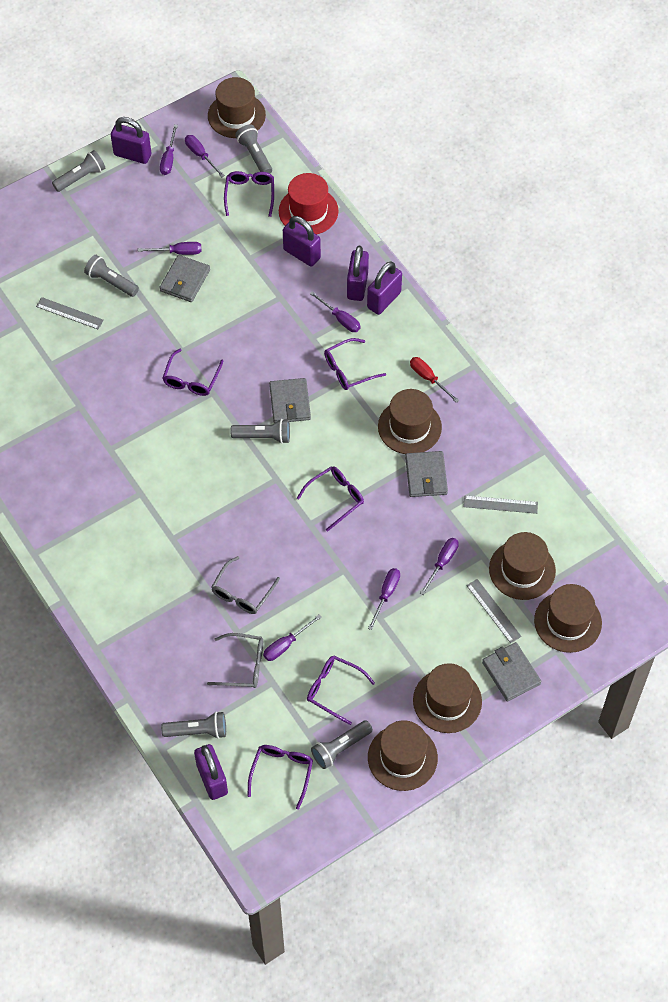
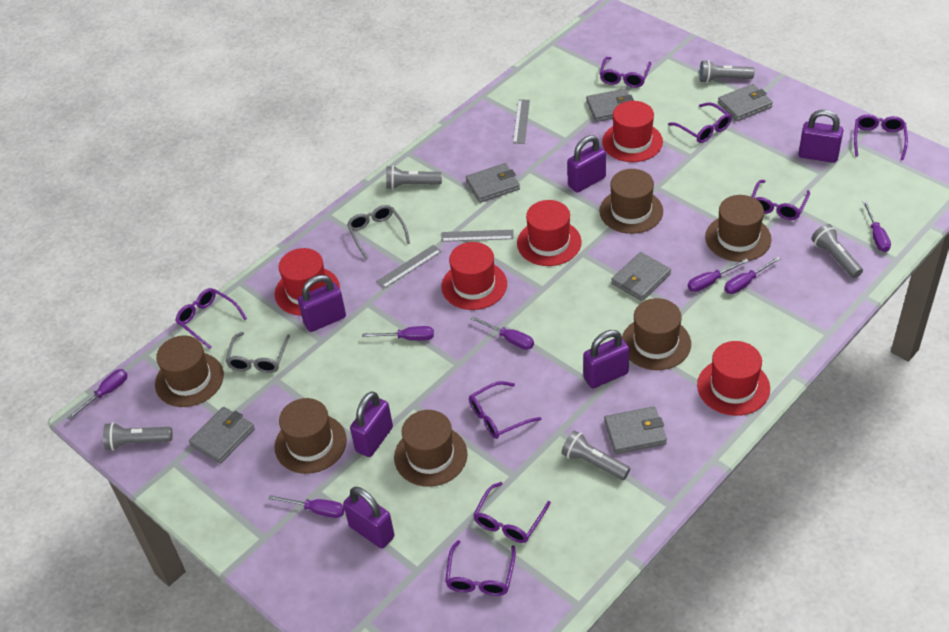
grey flashlight: 6 -> 5
grey wallet: 4 -> 6
purple glasses: 6 -> 8
purple padlock: 5 -> 6
red hat: 1 -> 5
red screwdriver: 1 -> 0

